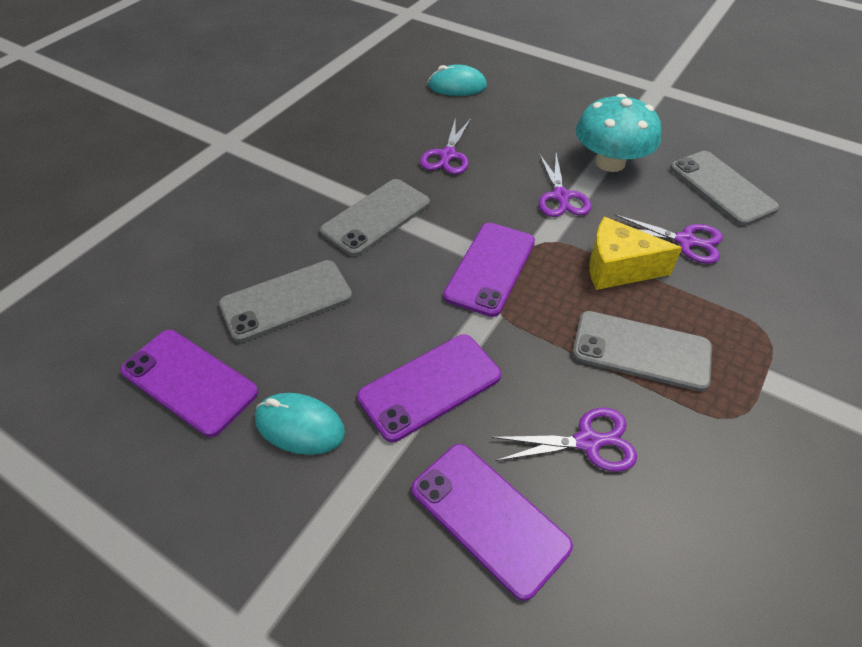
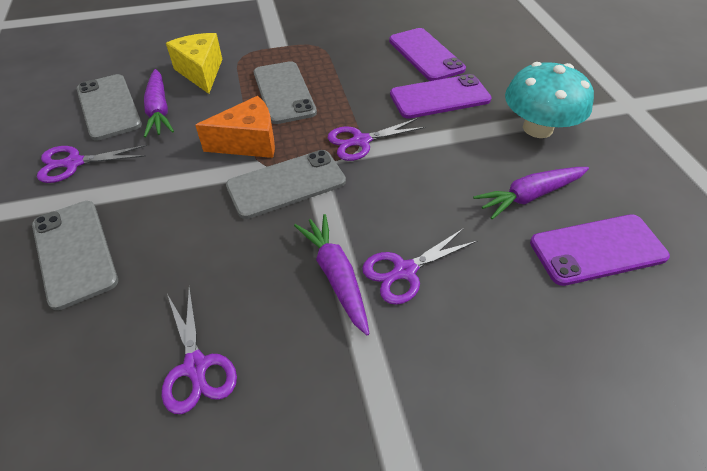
orange cheese: 0 -> 1
purple carrot: 0 -> 3
purple phone: 4 -> 3
turquoise mouse: 2 -> 0

